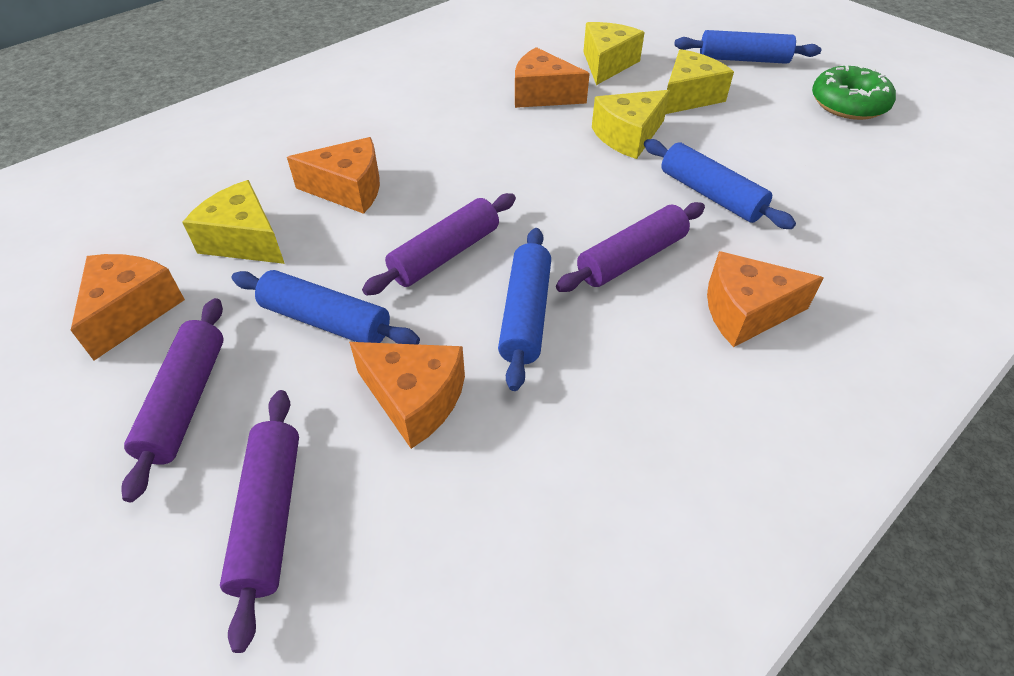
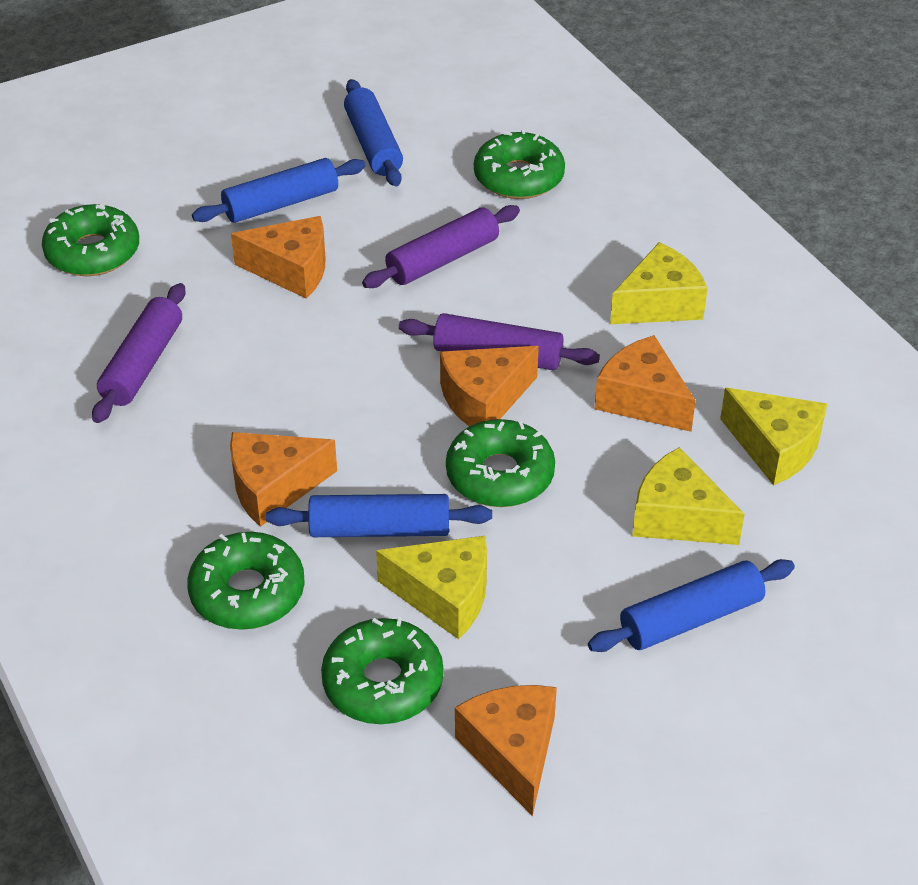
green donut: 1 -> 5
purple rolling pin: 4 -> 3

